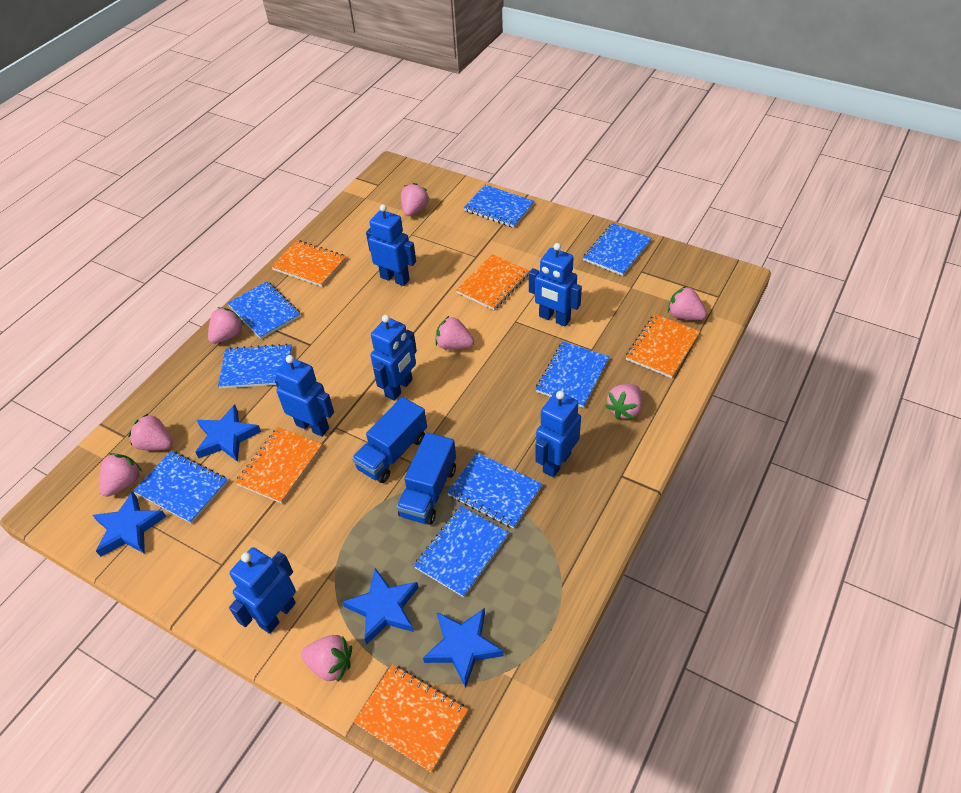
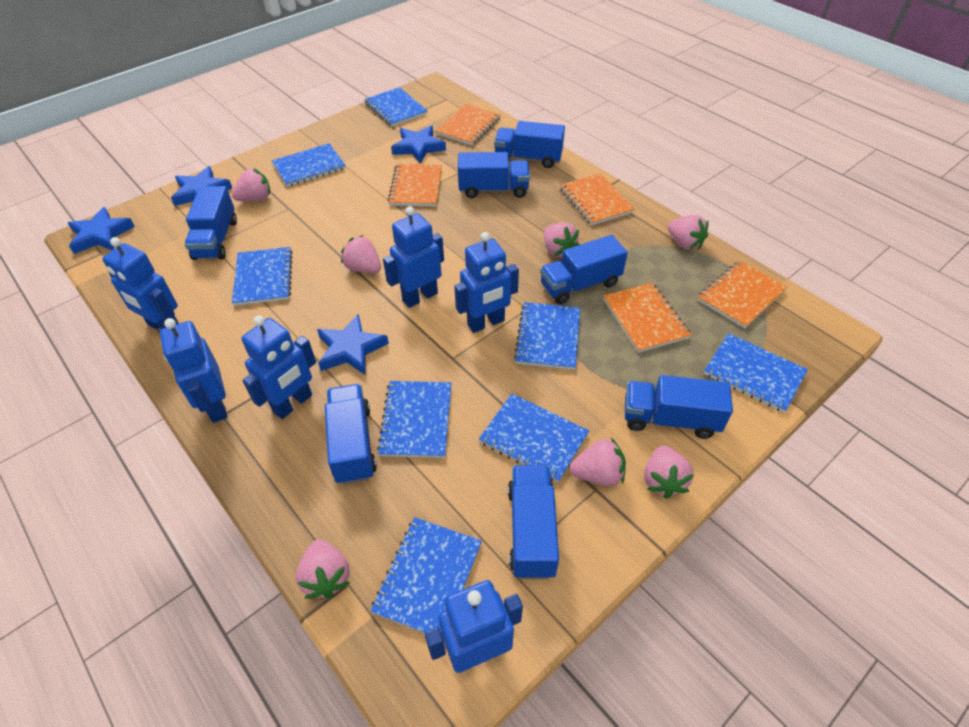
blue truck: 2 -> 7
pink strawberry: 8 -> 7

